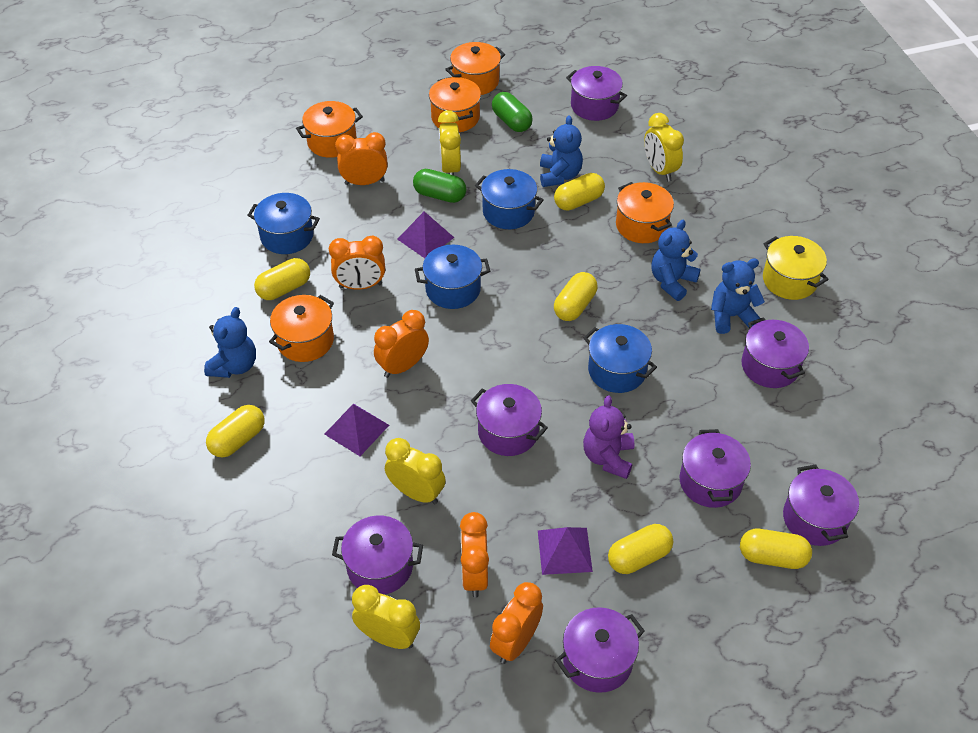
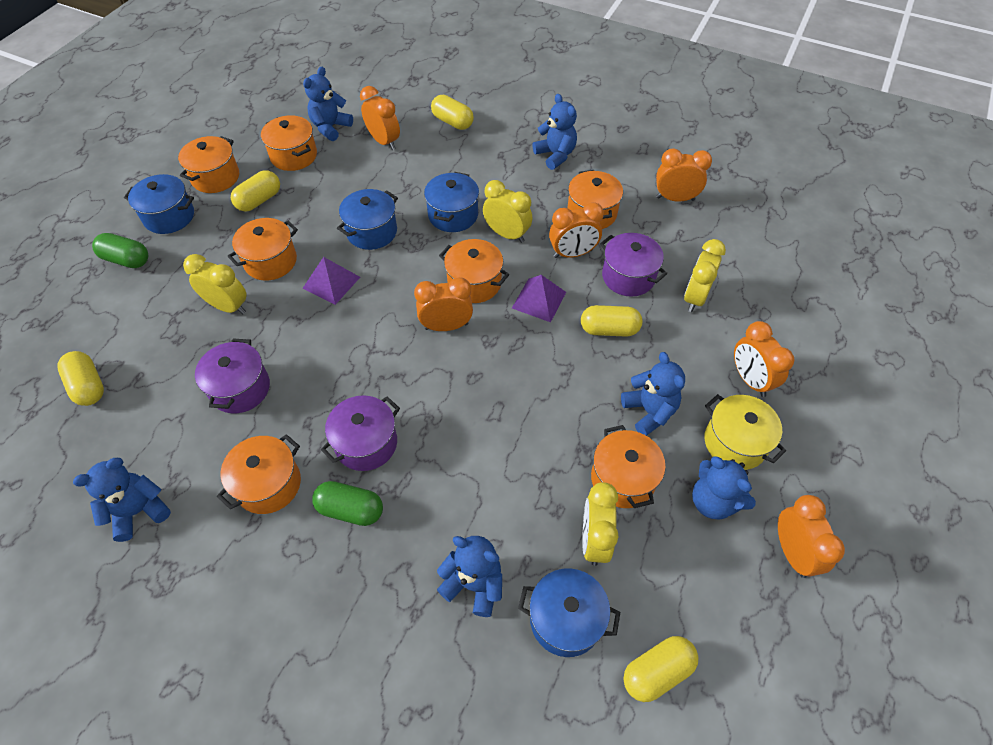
blue teddy bear: 4 -> 6
orange clock: 5 -> 6
orange pot: 5 -> 7
purple pot: 7 -> 3
purple pyramid: 3 -> 2
purple teddy bear: 1 -> 0
yellow capsule: 6 -> 5

